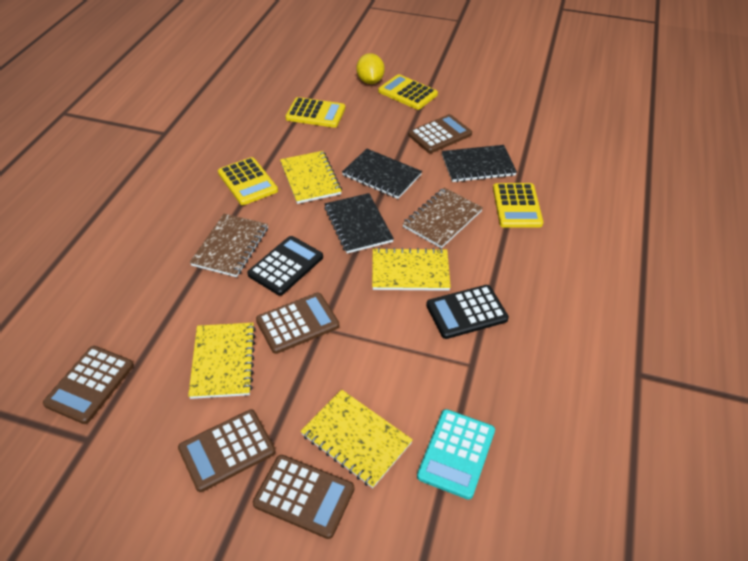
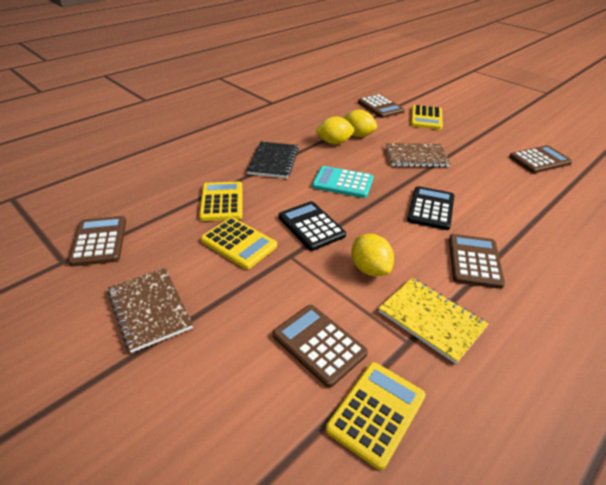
black notebook: 3 -> 1
yellow lemon: 1 -> 3
yellow notebook: 4 -> 1

